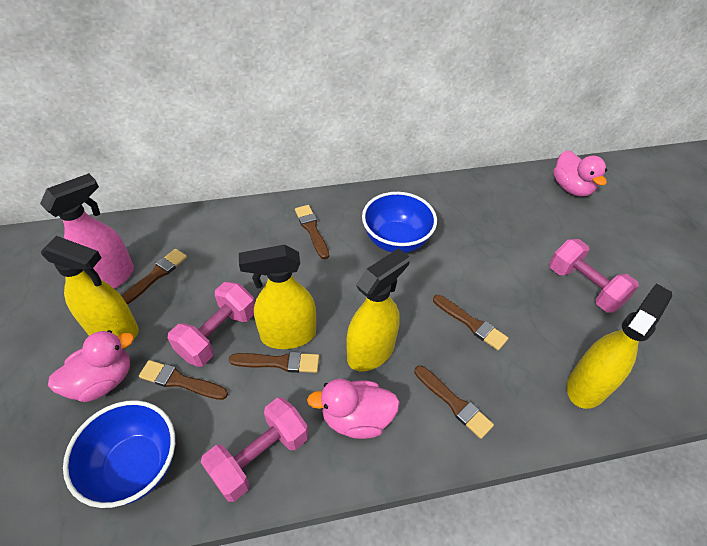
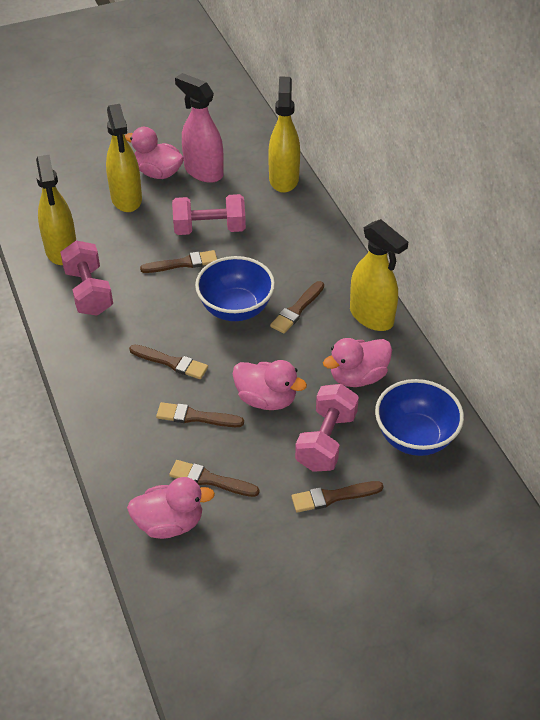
pink duck: 3 -> 4

